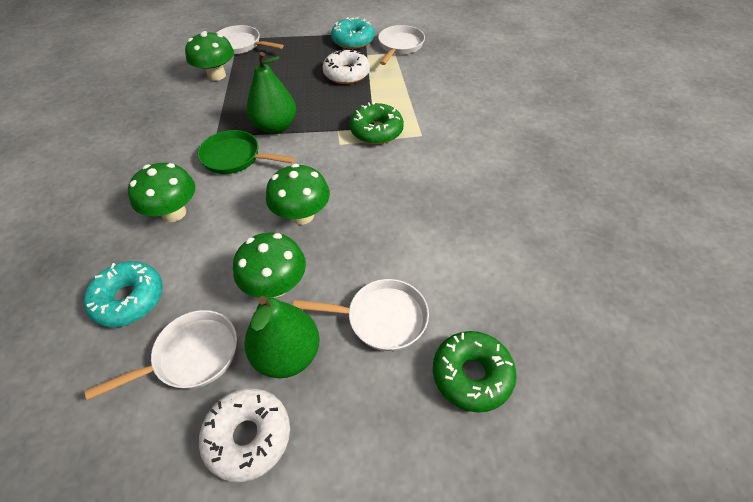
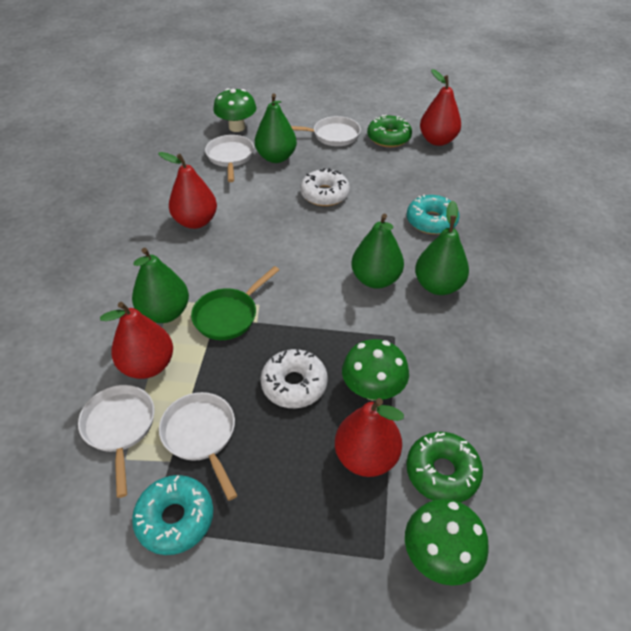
green mushroom: 4 -> 3
green pear: 2 -> 4
red pear: 0 -> 4

